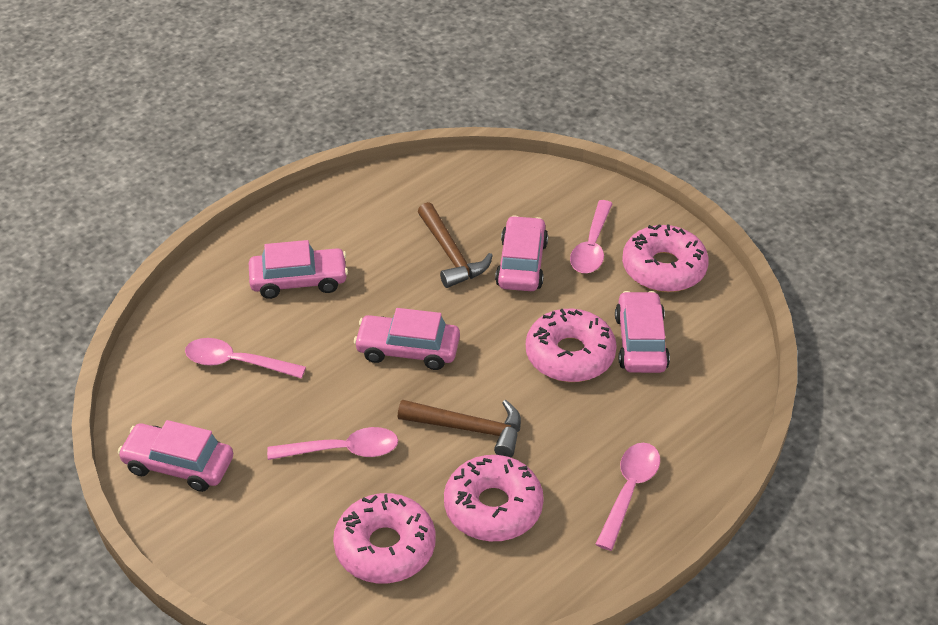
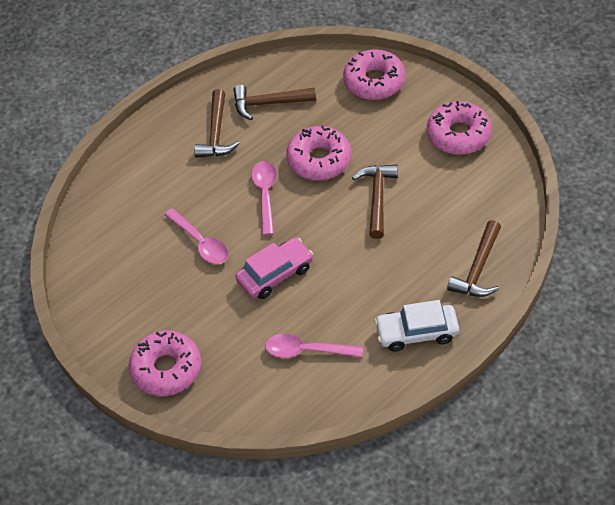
brown hammer: 2 -> 4
pink car: 5 -> 1
pink spoon: 4 -> 3
white car: 0 -> 1

